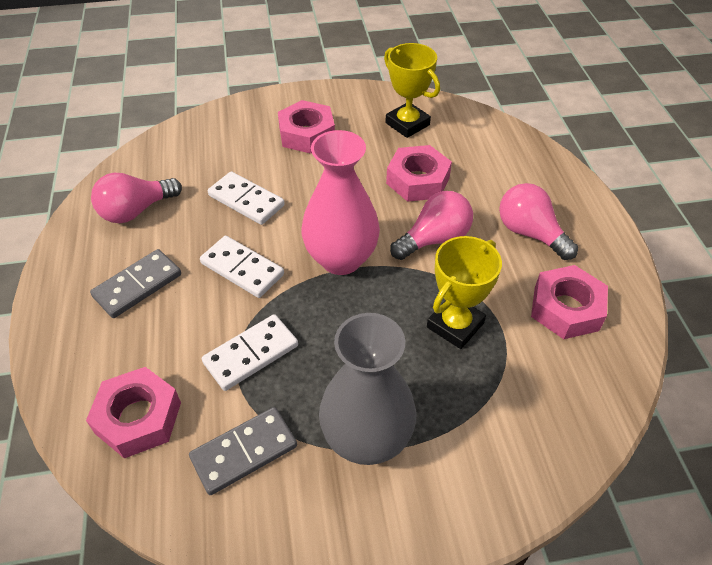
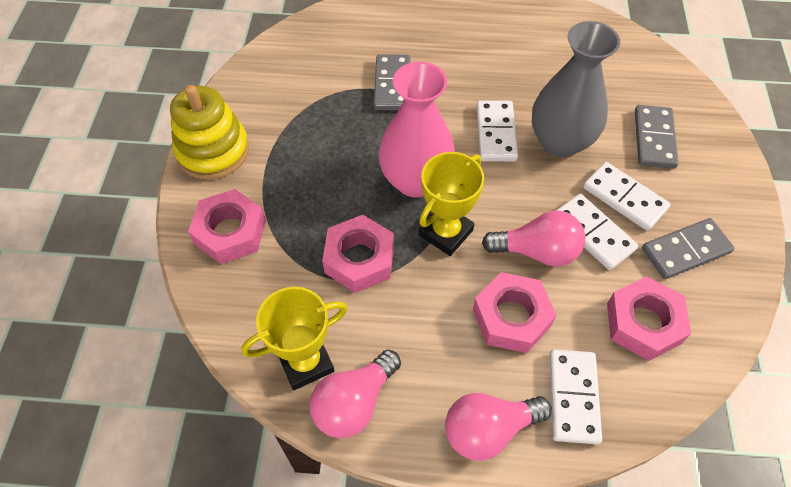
grey domino: 2 -> 3
white domino: 3 -> 4
yellow stacking toy: 0 -> 1

